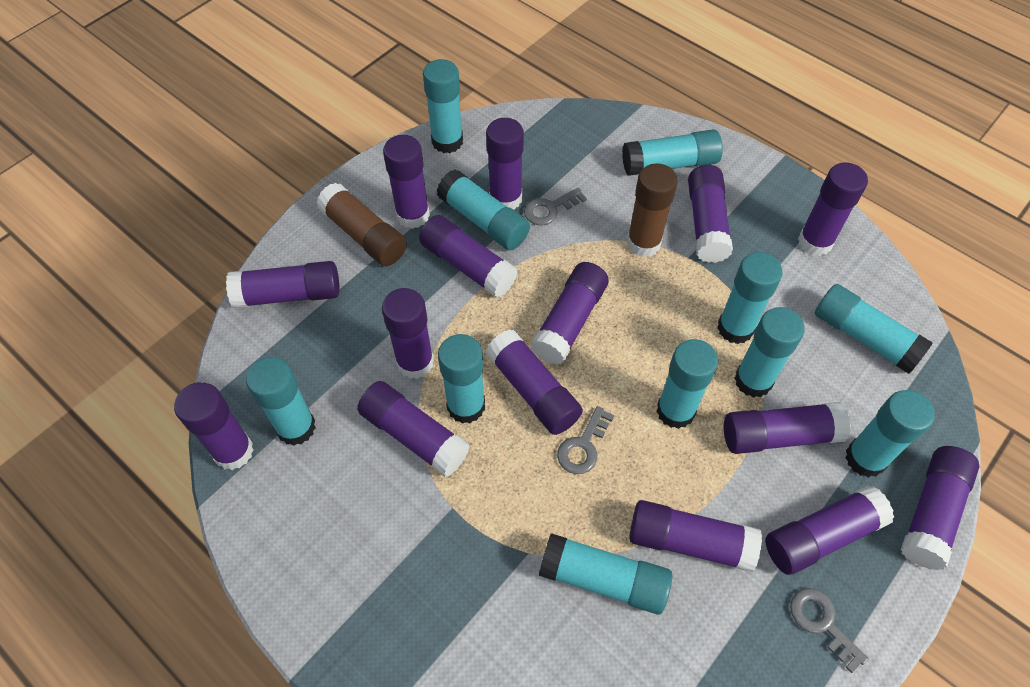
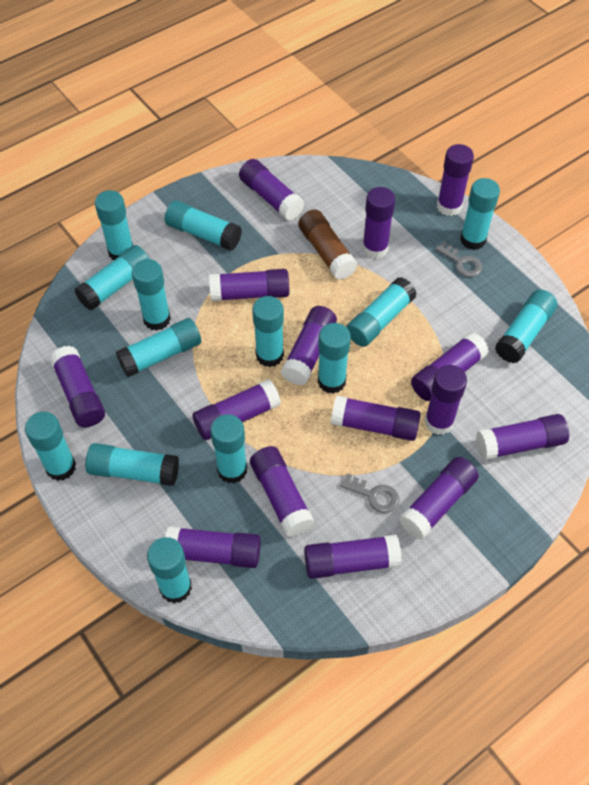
brown glue stick: 2 -> 1
grey key: 3 -> 2
turquoise glue stick: 11 -> 14

